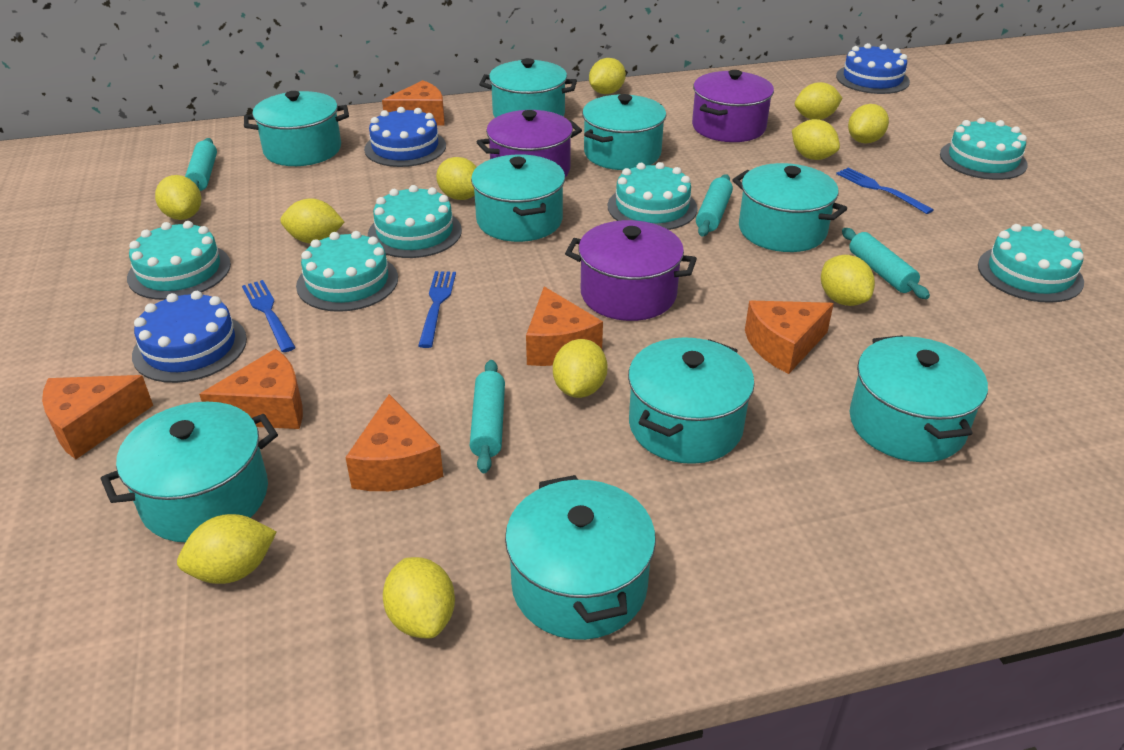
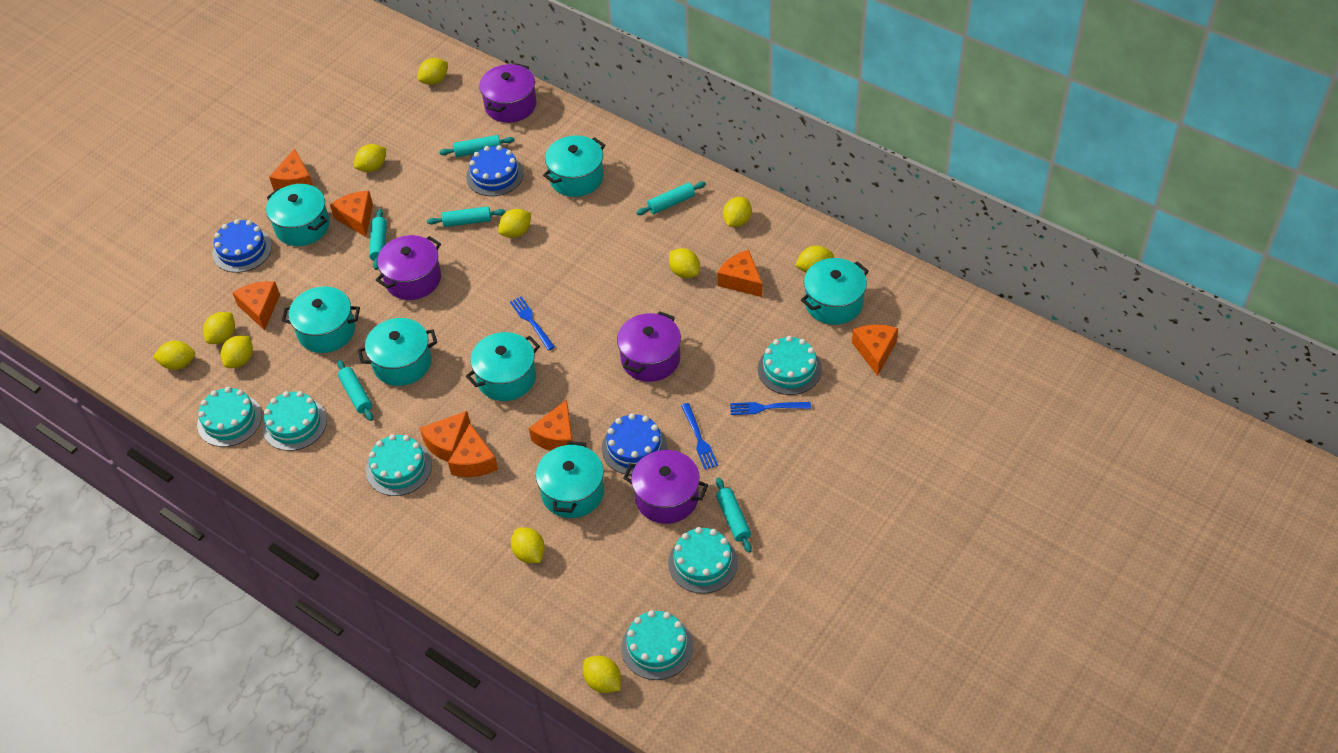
orange cheese: 6 -> 8
purple pot: 3 -> 4
turquoise pot: 9 -> 7
turquoise rolling pin: 4 -> 6

